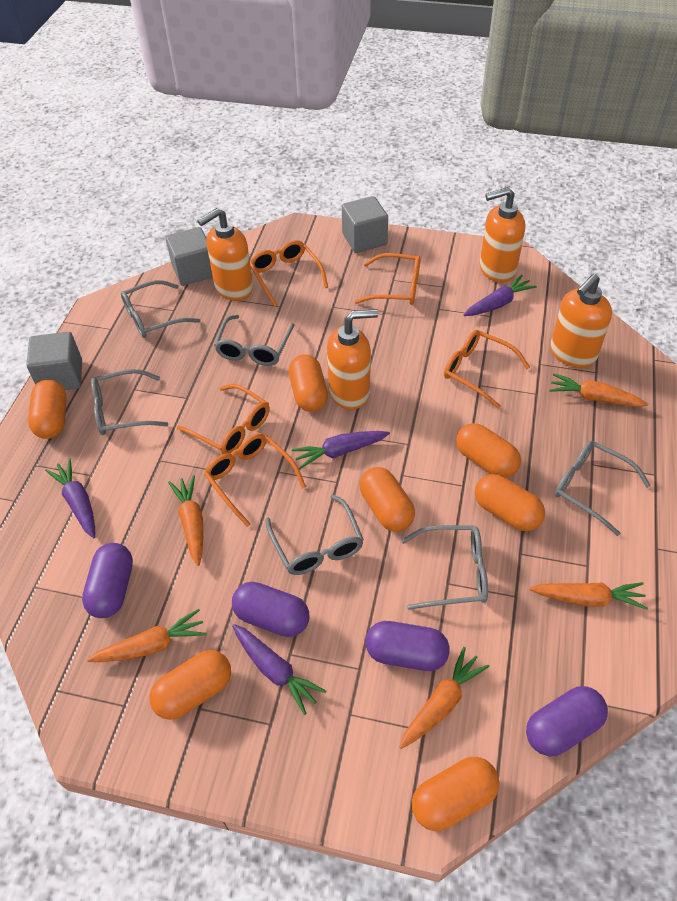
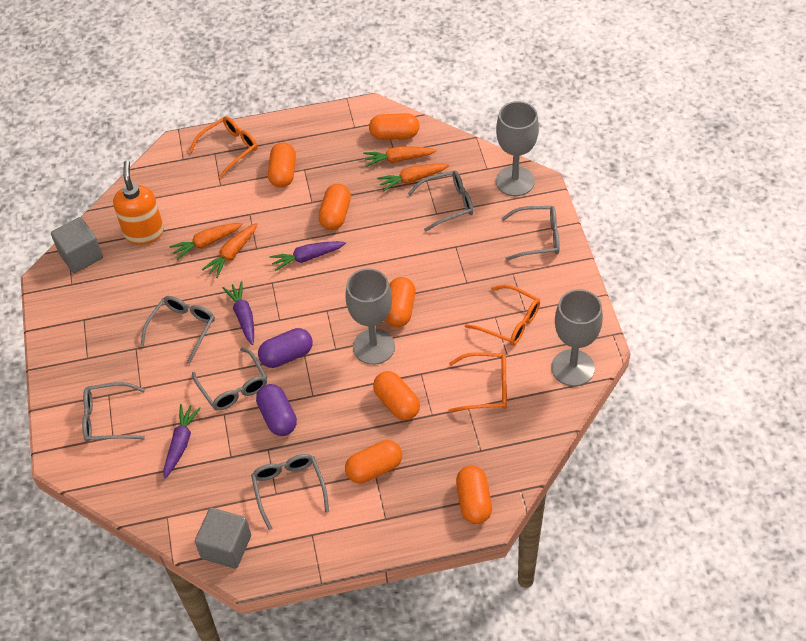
grey cube: 3 -> 2
grey goblet: 0 -> 3
orange carrot: 5 -> 4
orange glasses: 5 -> 3
orange soap dispenser: 4 -> 1
purple capsule: 4 -> 2
purple carrot: 4 -> 3

